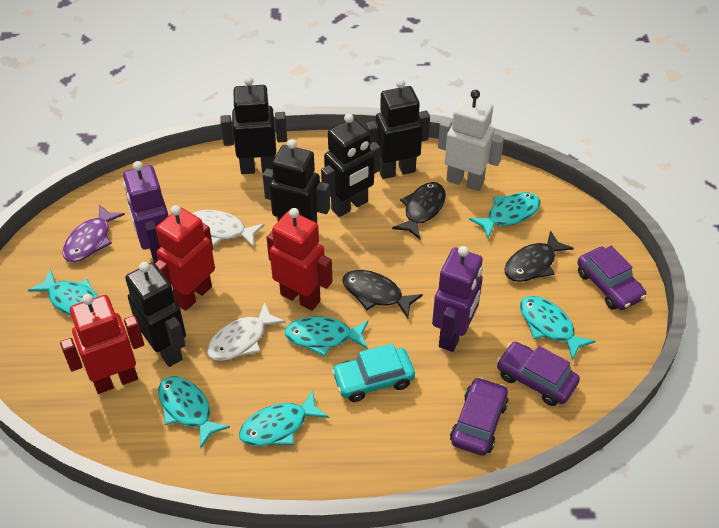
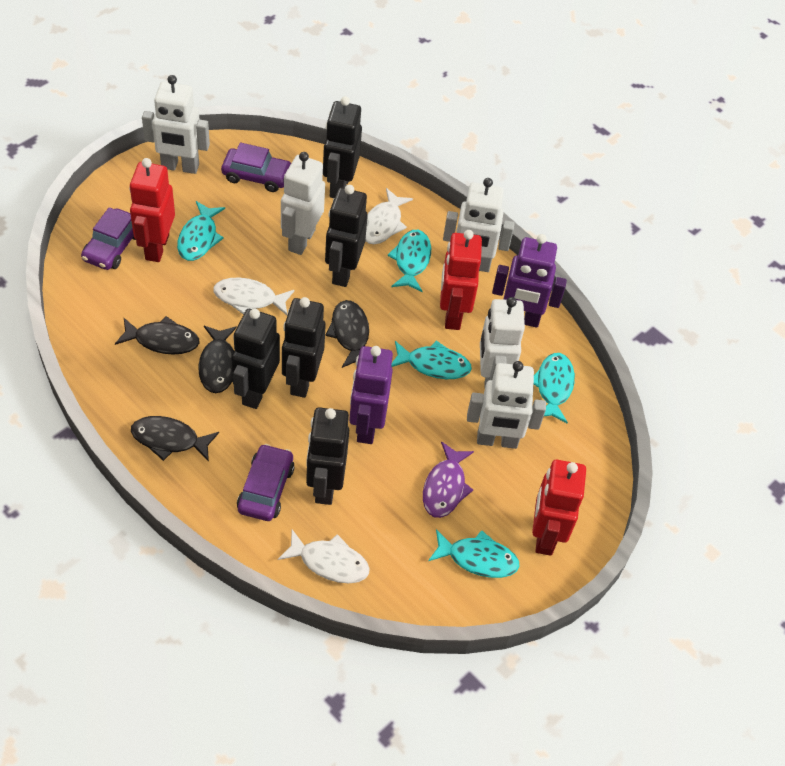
black fish: 3 -> 4
turquoise car: 1 -> 0
turquoise fish: 6 -> 5
white fish: 2 -> 3
white robot: 1 -> 5

